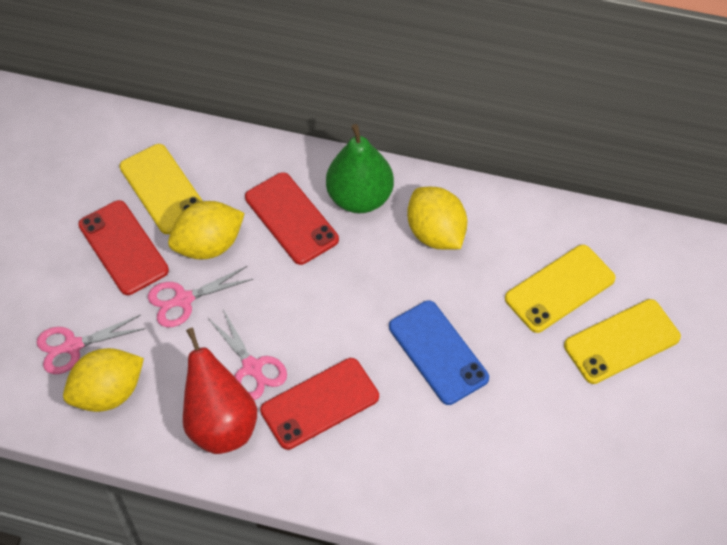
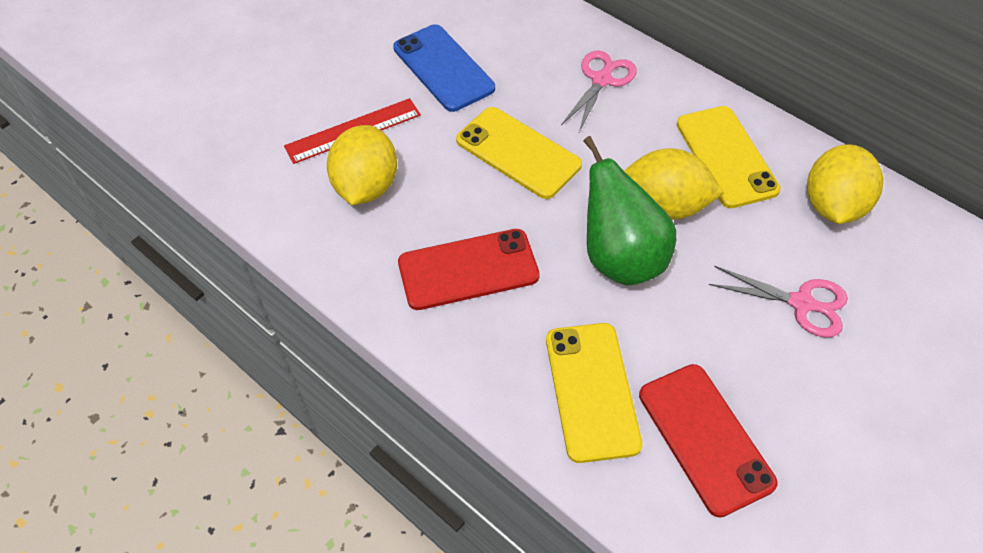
pink scissors: 3 -> 2
red pear: 1 -> 0
red phone: 3 -> 2
red ruler: 0 -> 1

